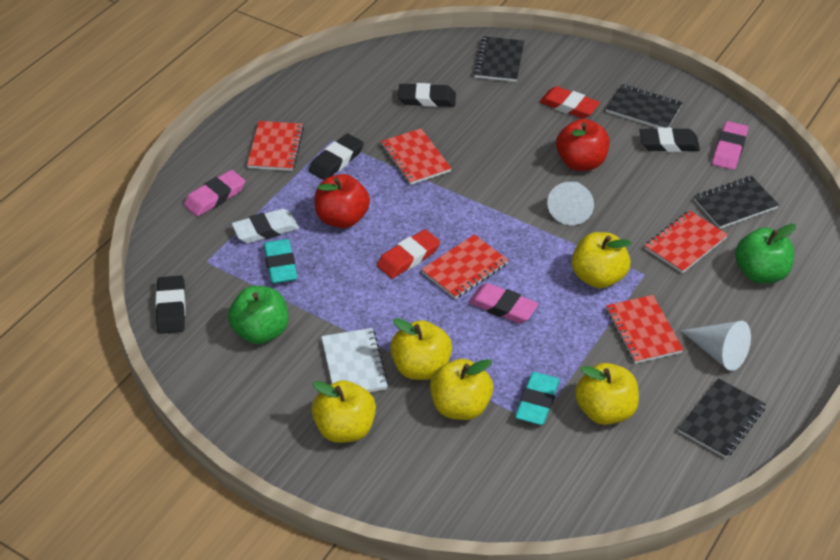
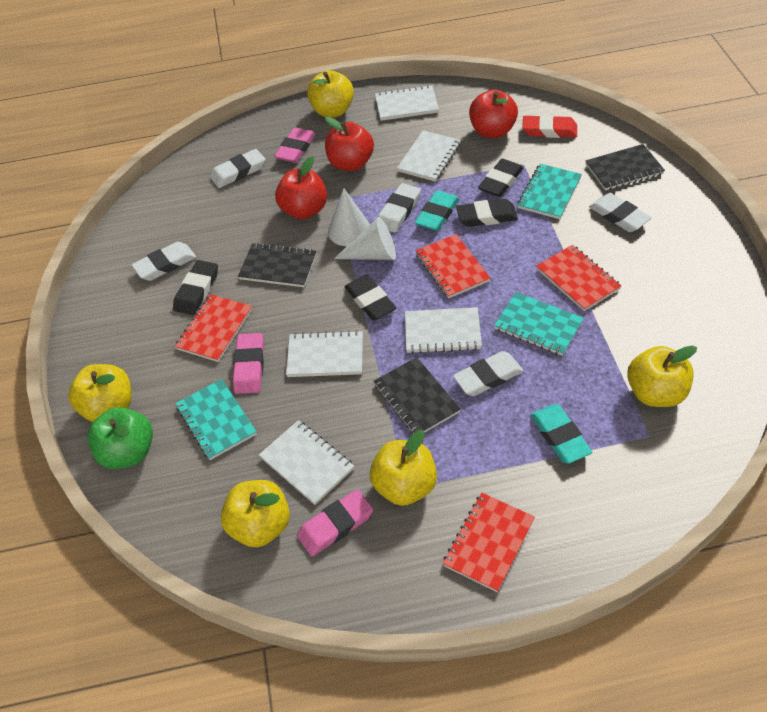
black notebook: 4 -> 3
green apple: 2 -> 1
red apple: 2 -> 3
red eraser: 2 -> 1
red notebook: 5 -> 4
turquoise notebook: 0 -> 3
white eraser: 1 -> 5
white notebook: 1 -> 5

